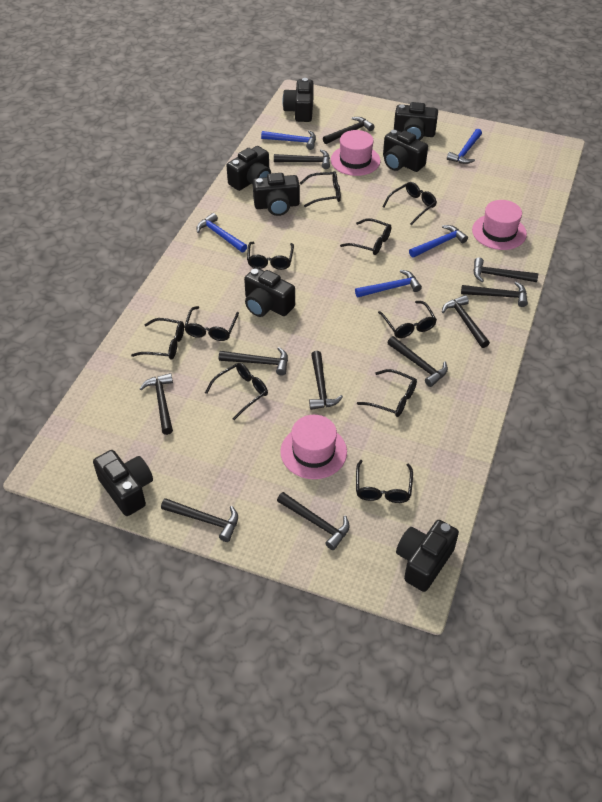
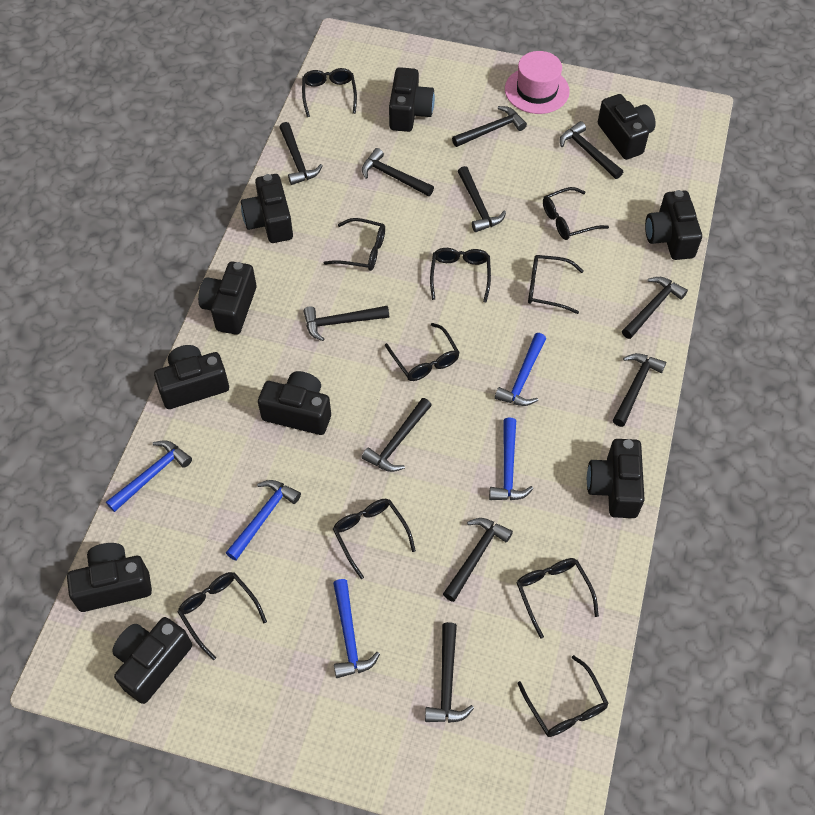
black camera: 8 -> 10
pink hat: 3 -> 1

